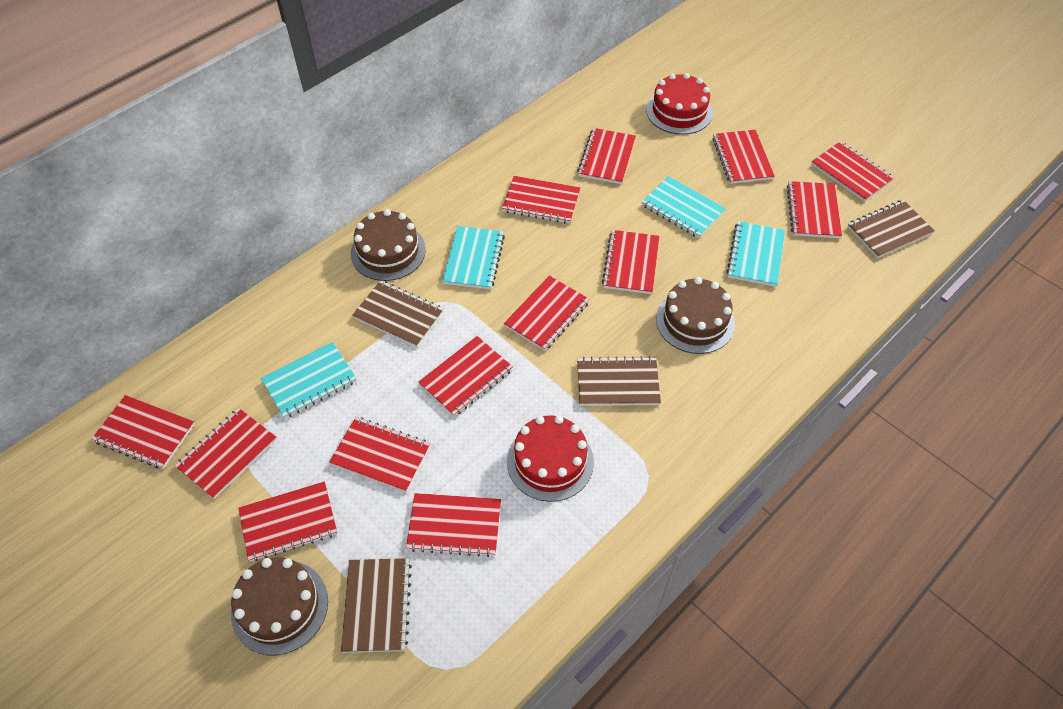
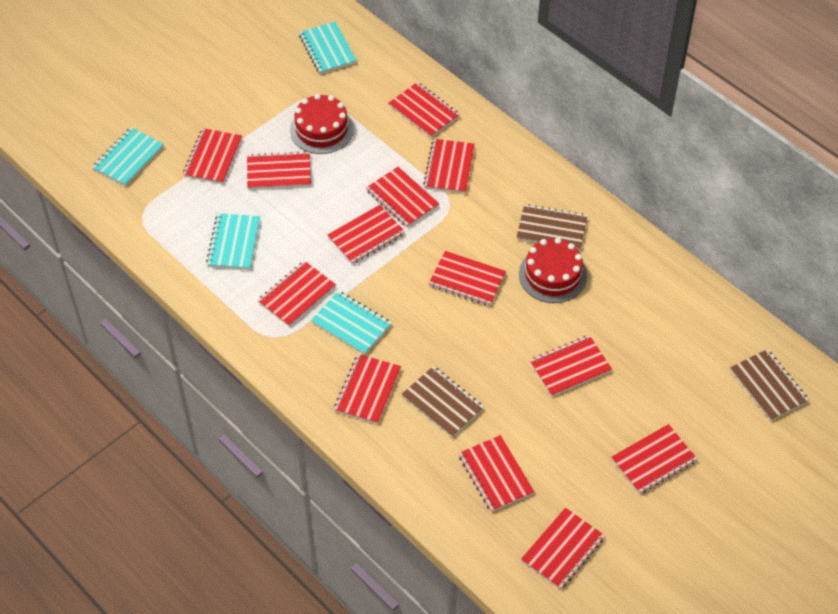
brown cake: 3 -> 0
brown notebook: 4 -> 3

